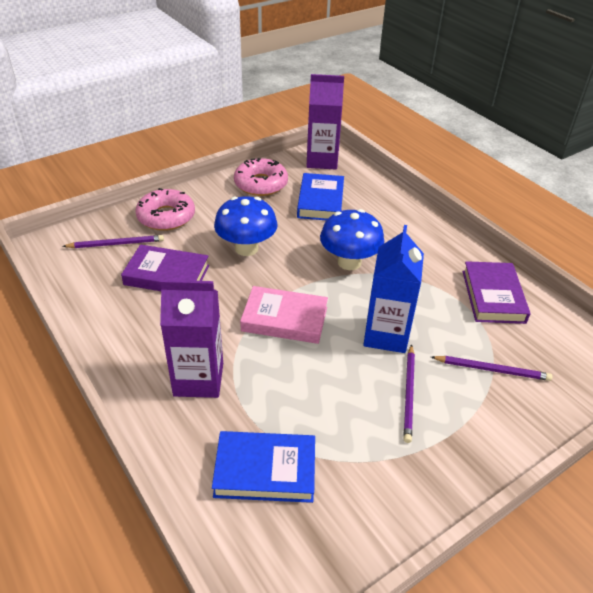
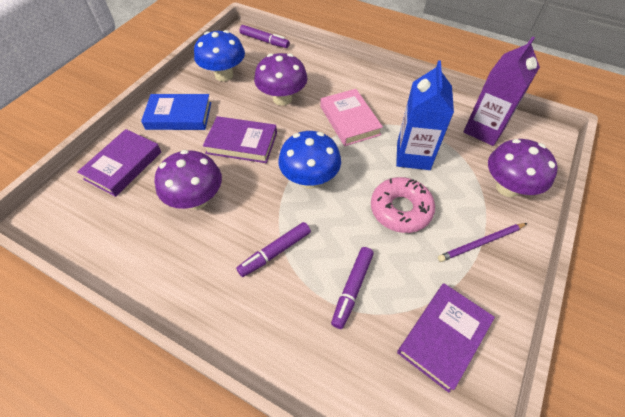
blue book: 2 -> 1
pink donut: 2 -> 1
purple book: 2 -> 3
purple carton: 2 -> 1
purple marker: 0 -> 3
purple mushroom: 0 -> 3
purple pencil: 3 -> 1

